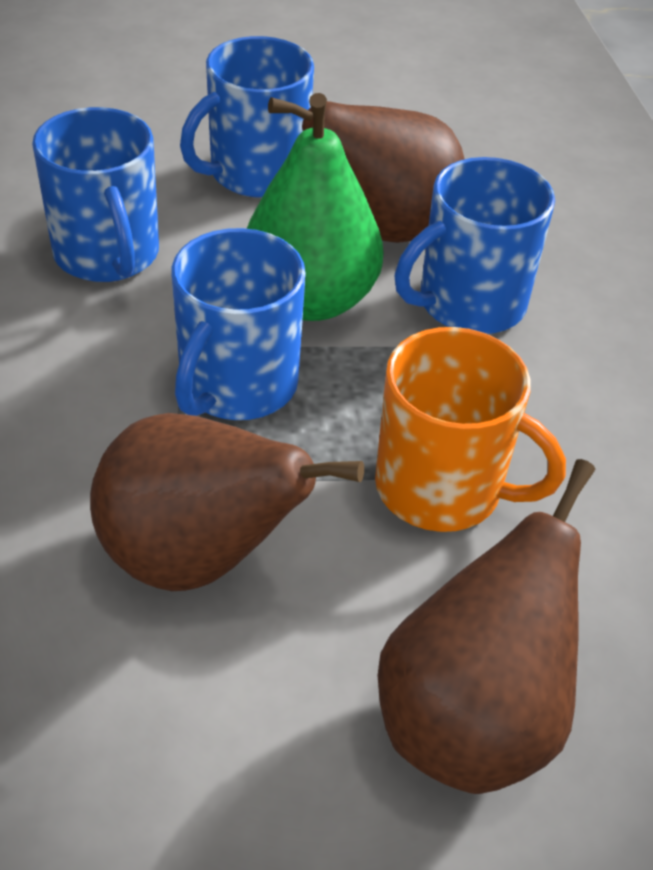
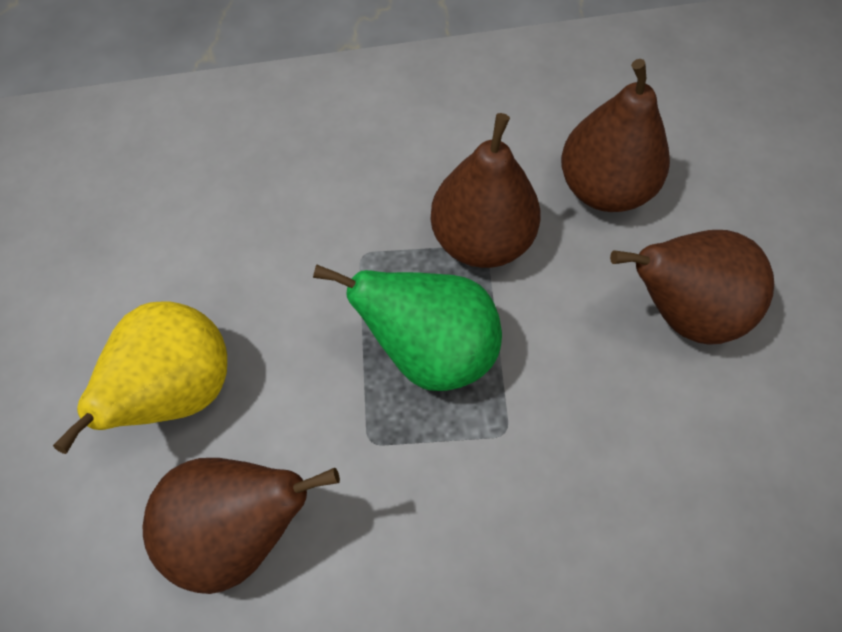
blue mug: 4 -> 0
brown pear: 3 -> 4
orange mug: 1 -> 0
yellow pear: 0 -> 1

